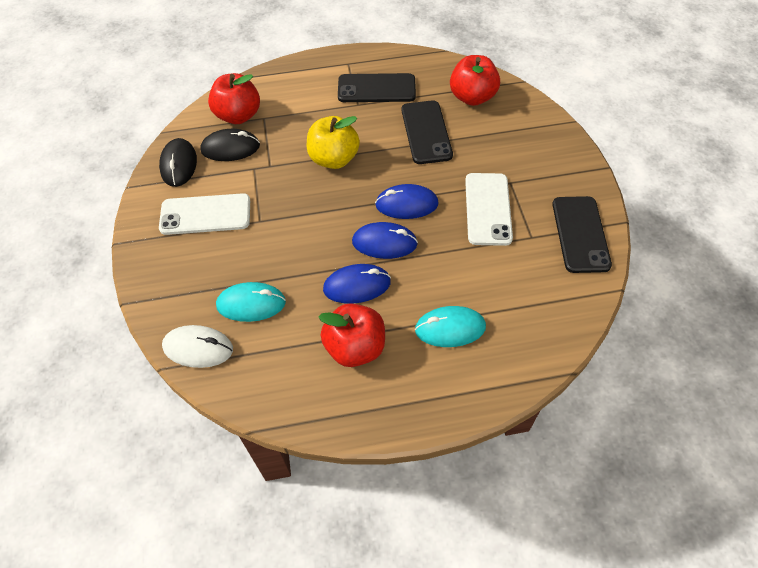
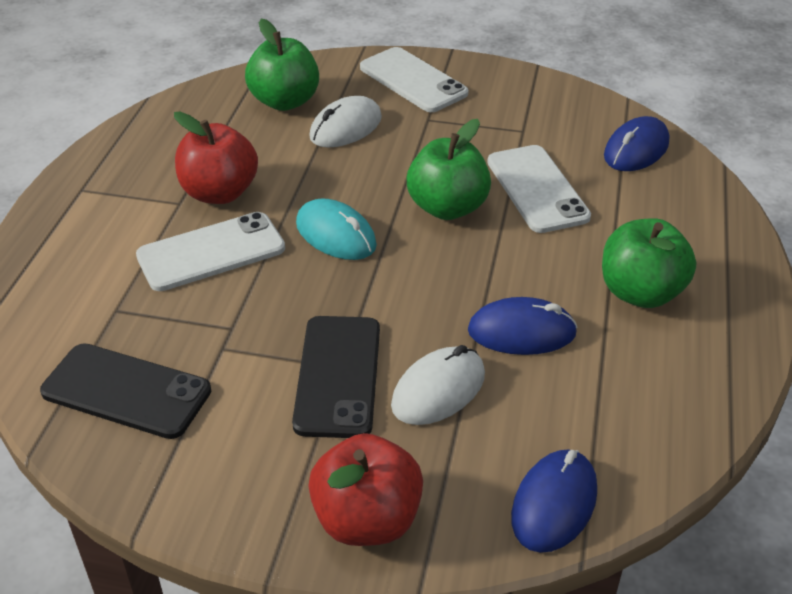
black mouse: 2 -> 0
black phone: 3 -> 2
green apple: 0 -> 3
red apple: 3 -> 2
turquoise mouse: 2 -> 1
white mouse: 1 -> 2
white phone: 2 -> 3
yellow apple: 1 -> 0

